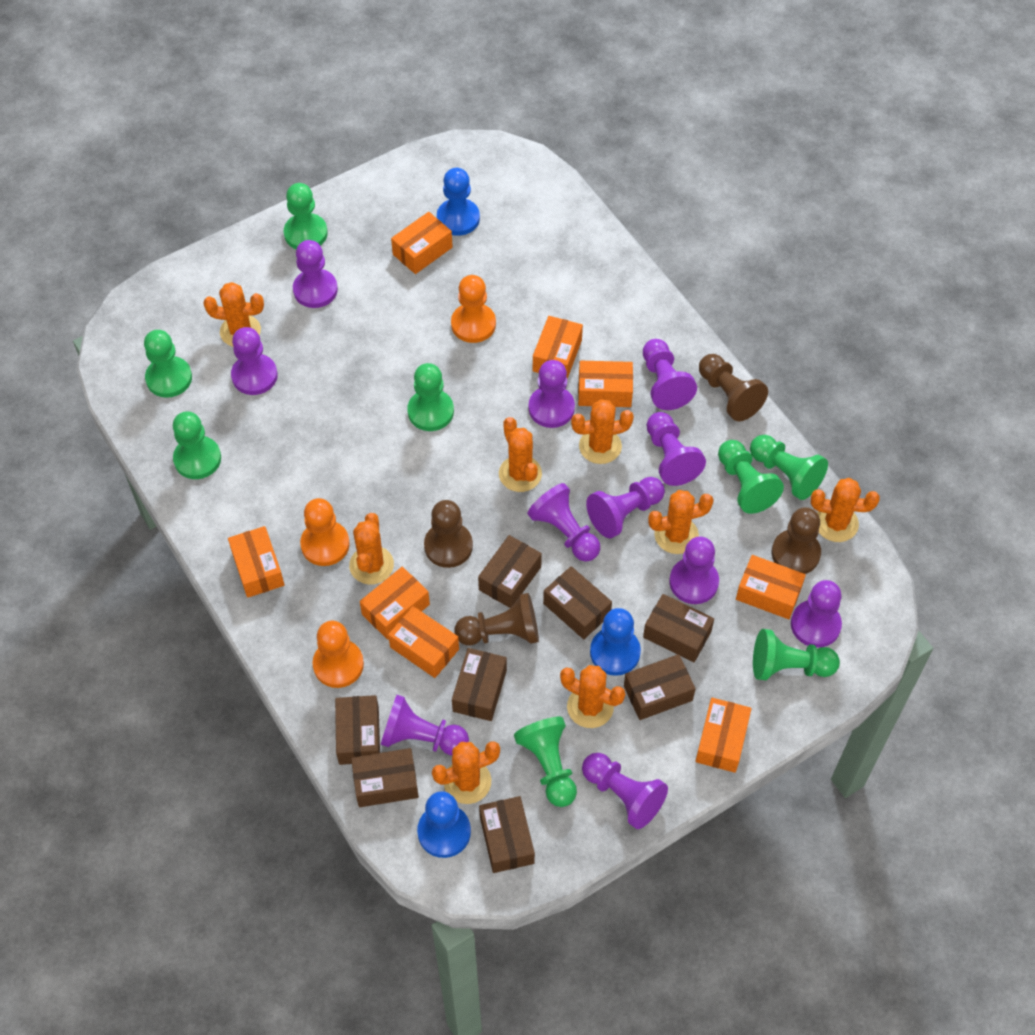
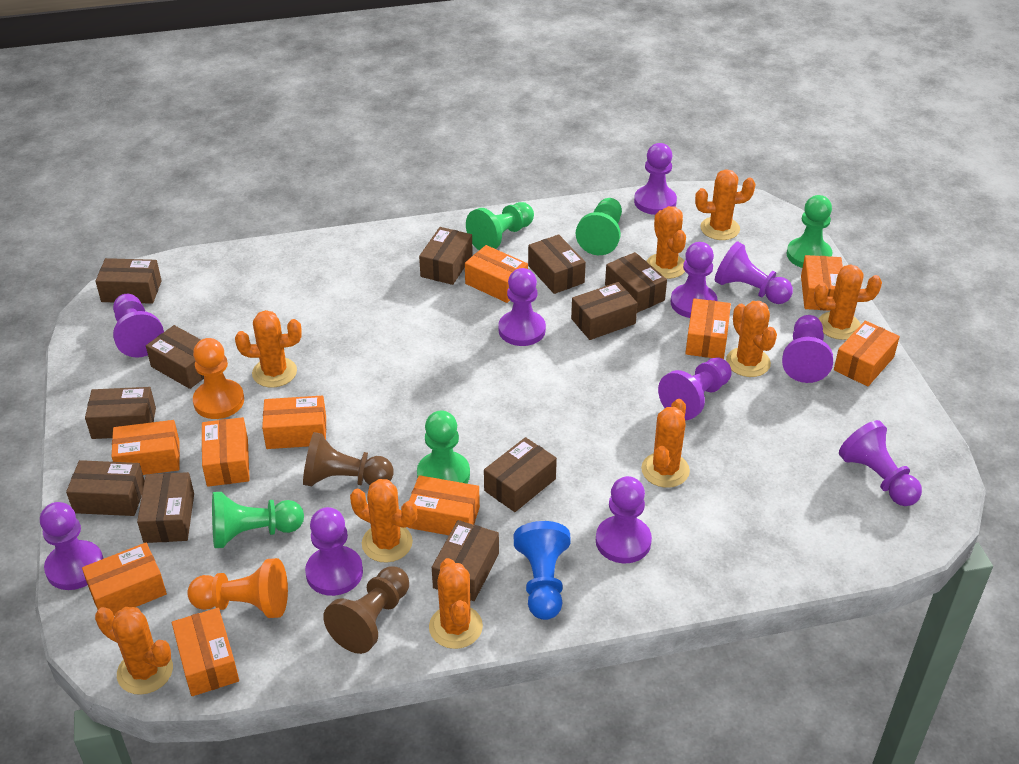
blue pawn: 3 -> 1
brown box: 8 -> 11
brown pawn: 4 -> 2
green pawn: 8 -> 5
orange box: 8 -> 10
orange cactus: 8 -> 9
orange pawn: 3 -> 2

